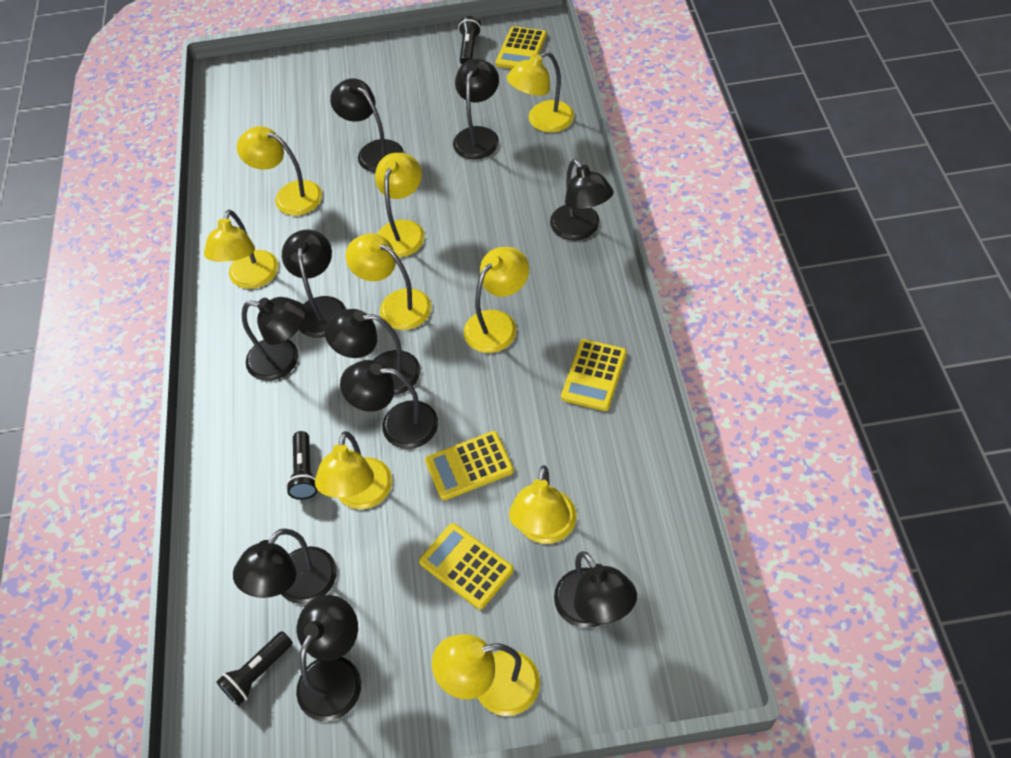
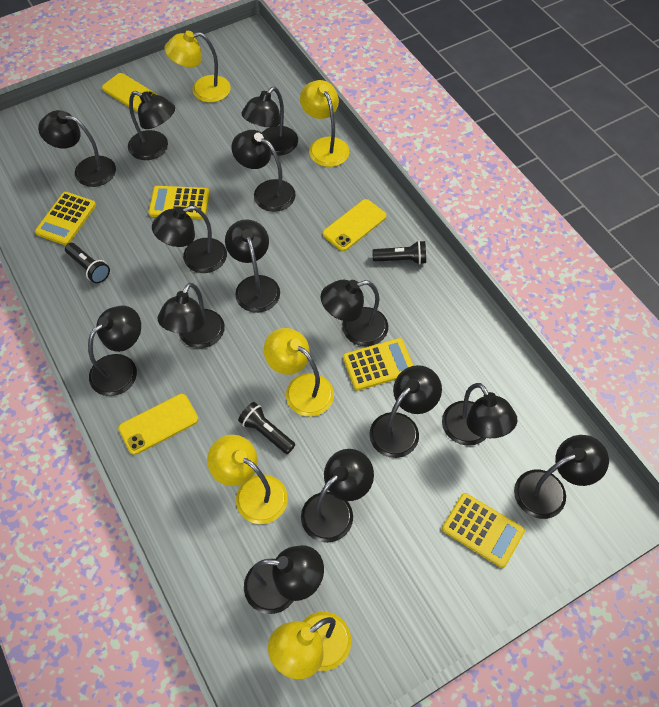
black lamp: 10 -> 14
yellow lamp: 9 -> 5
yellow phone: 0 -> 3

